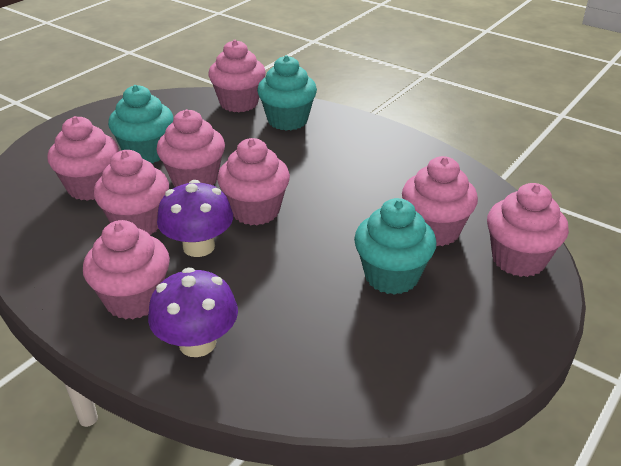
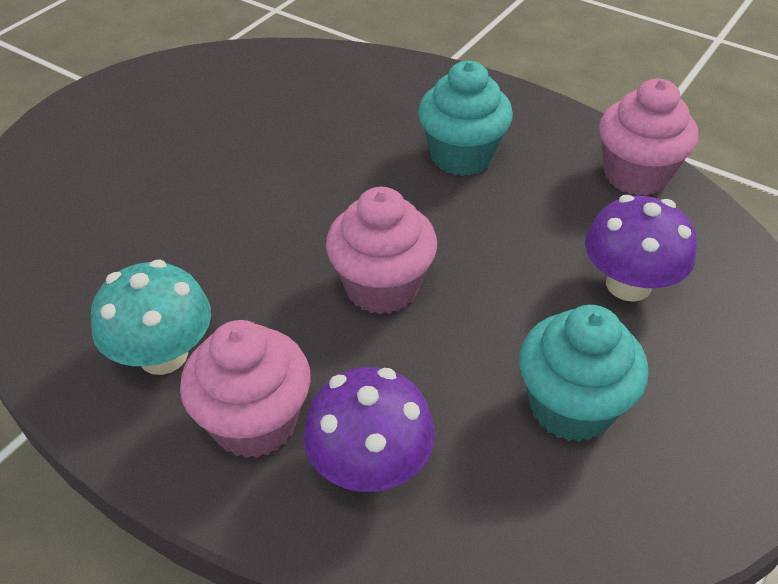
pink cupcake: 8 -> 3
turquoise cupcake: 3 -> 2
turquoise mushroom: 0 -> 1

